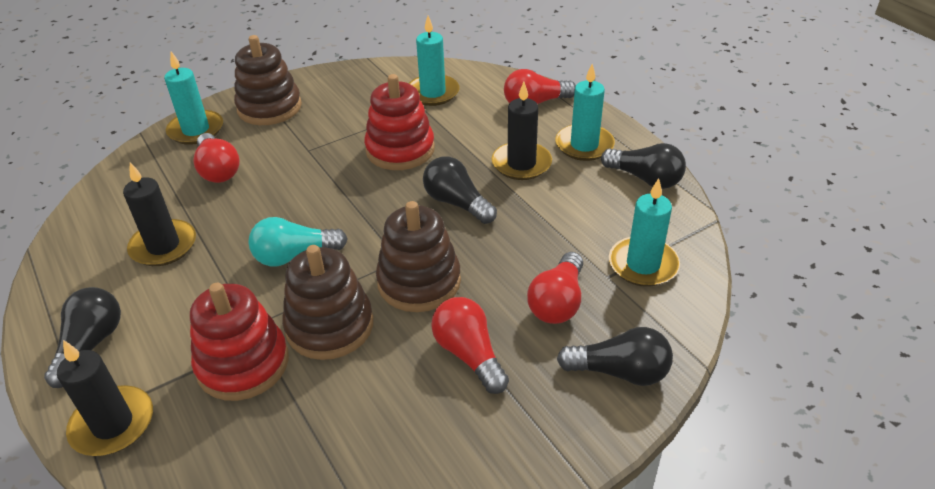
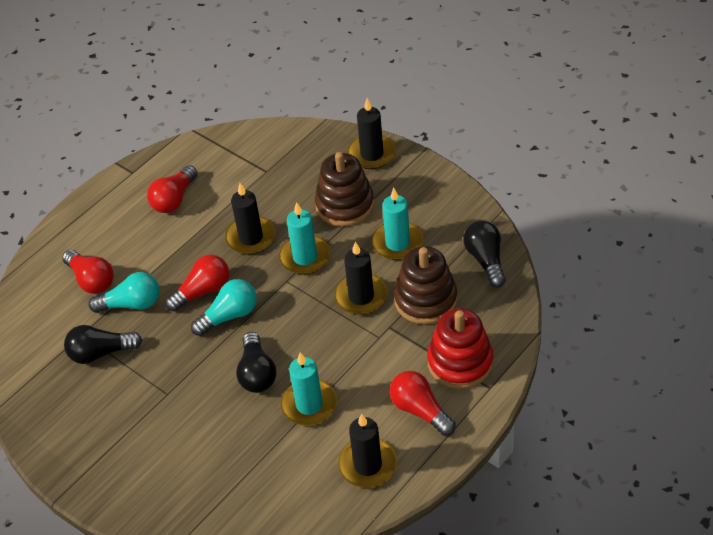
black candle: 3 -> 4
black light bulb: 4 -> 3
brown stacking toy: 3 -> 2
red stacking toy: 2 -> 1
turquoise candle: 4 -> 3
turquoise light bulb: 1 -> 2

